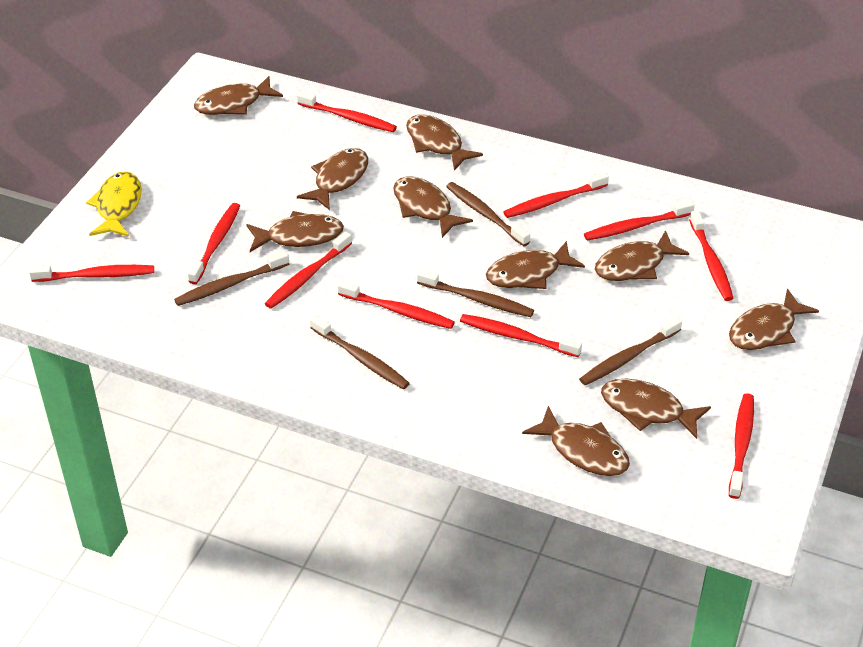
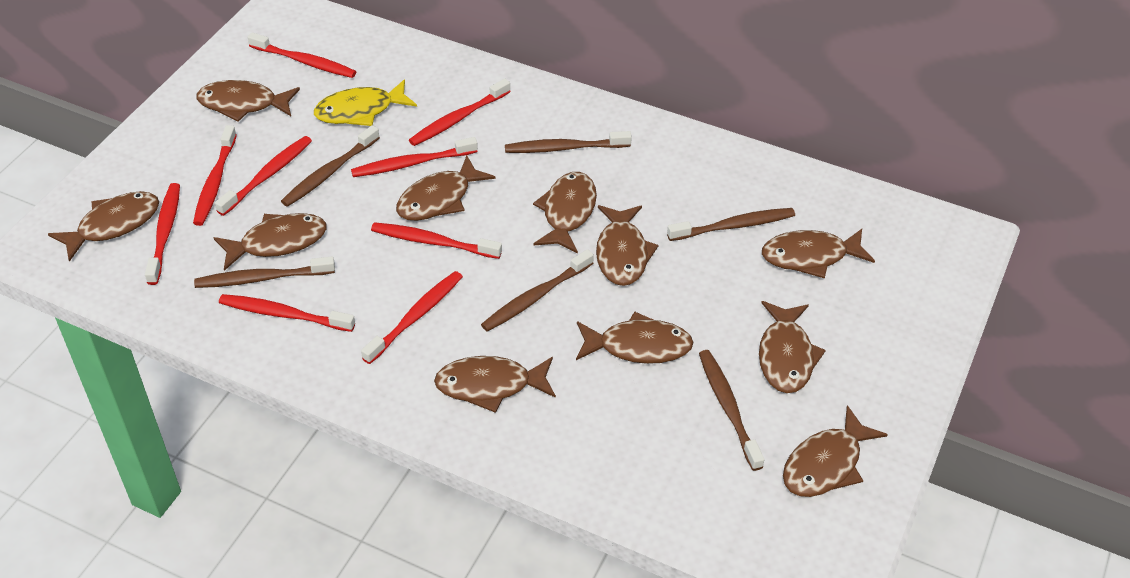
brown fish: 10 -> 11
brown toothbrush: 5 -> 6
red toothbrush: 10 -> 9

